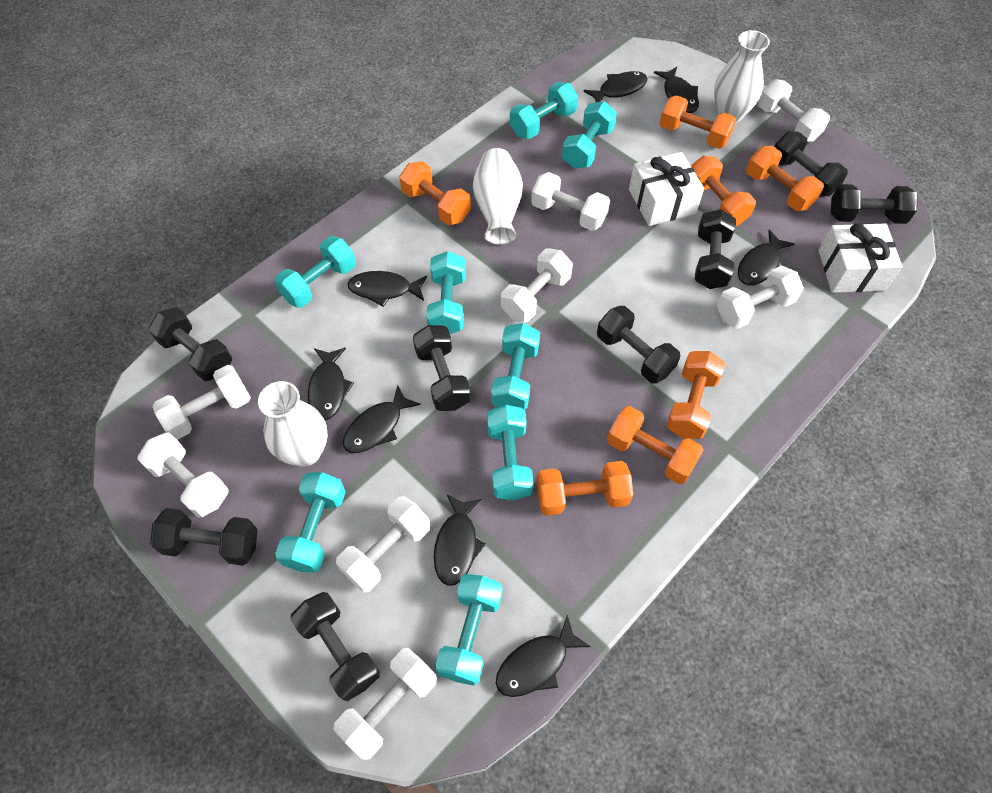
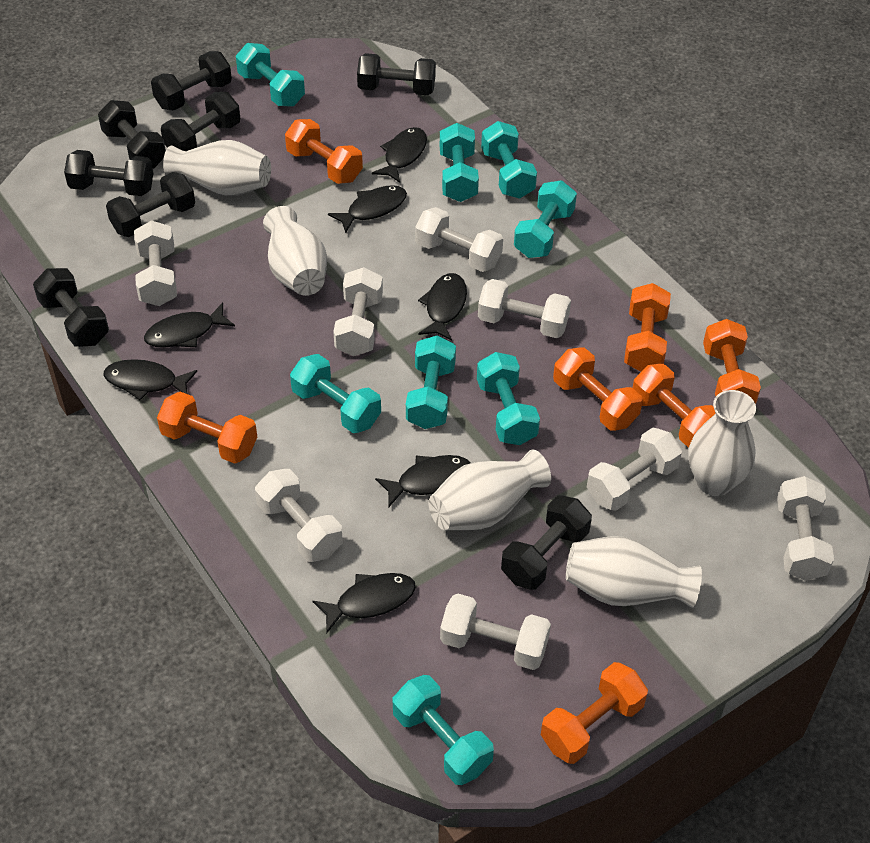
black fish: 8 -> 7
white gift: 2 -> 0
white vase: 3 -> 5

